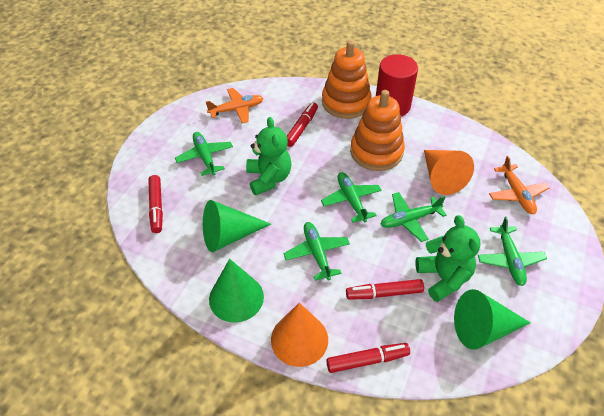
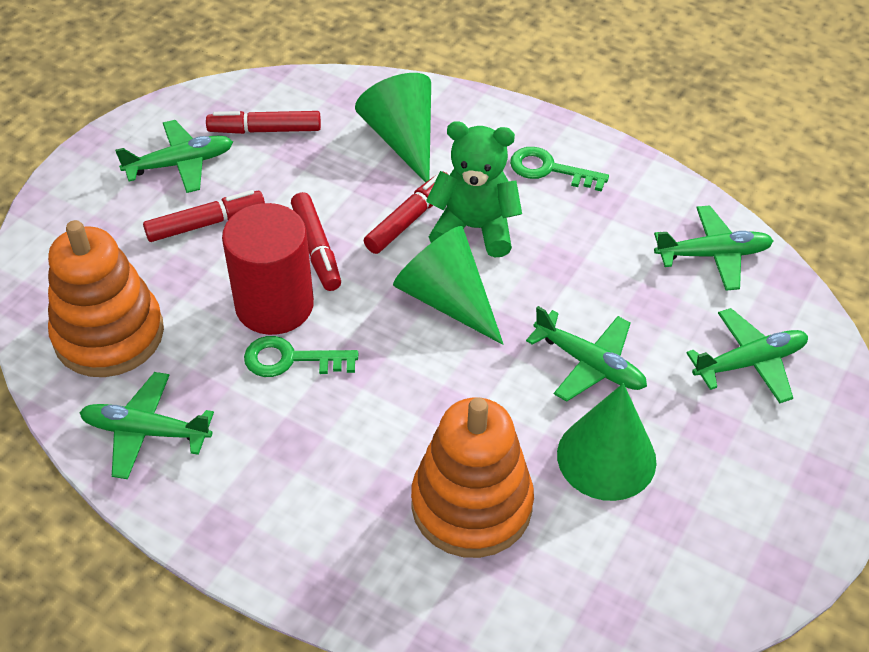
green key: 0 -> 2
green teddy bear: 2 -> 1
orange cone: 2 -> 0
orange plane: 2 -> 0

